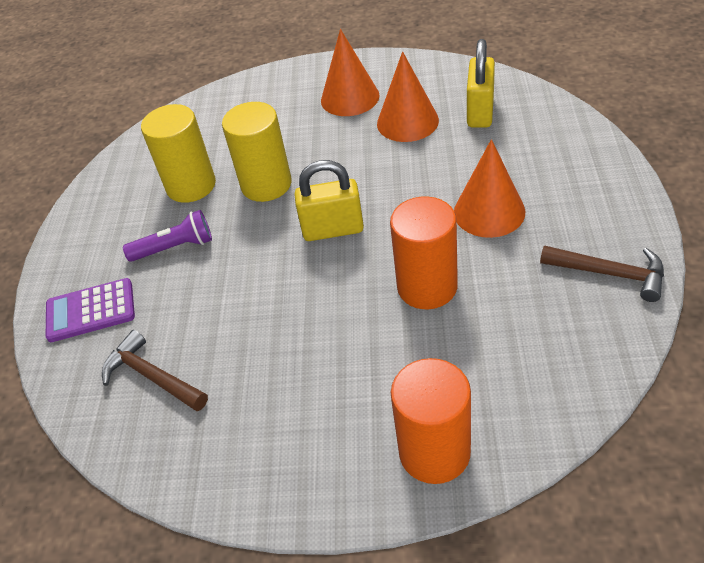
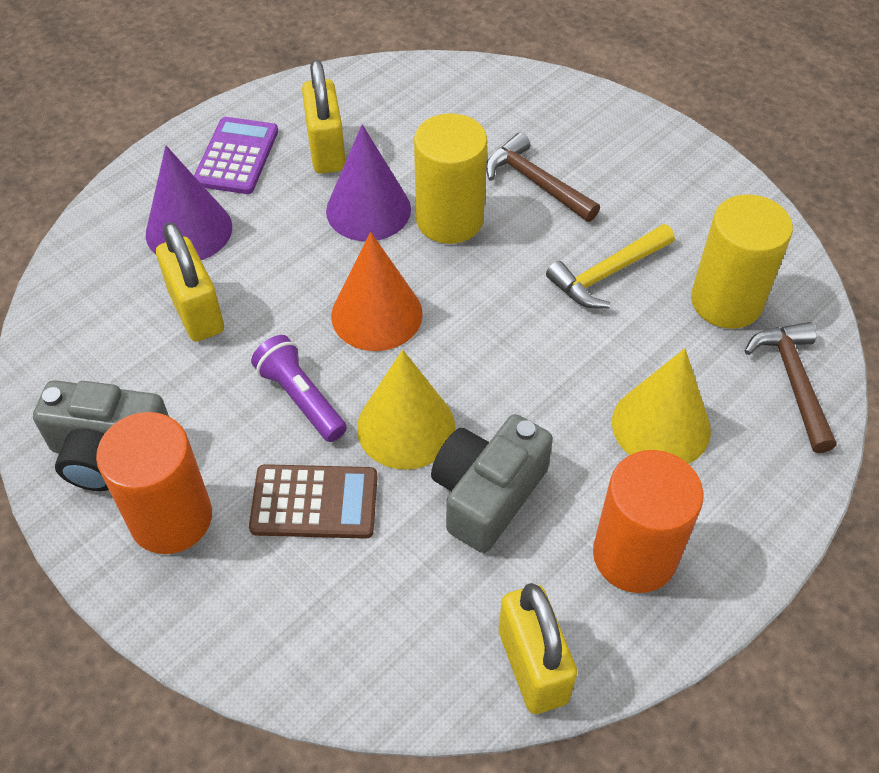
brown calculator: 0 -> 1
grey camera: 0 -> 2
orange cone: 3 -> 1
purple cone: 0 -> 2
yellow cone: 0 -> 2
yellow hammer: 0 -> 1
yellow padlock: 2 -> 3

